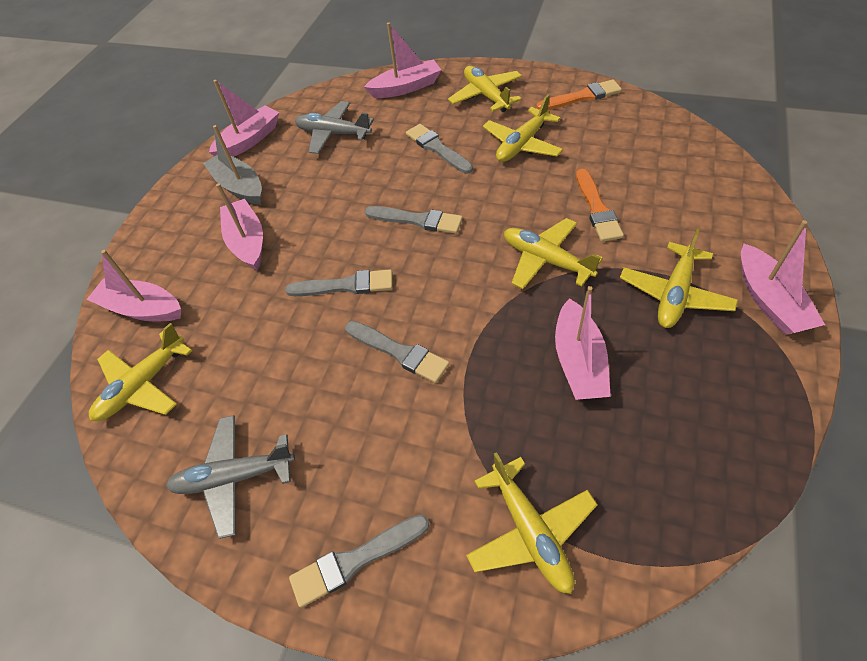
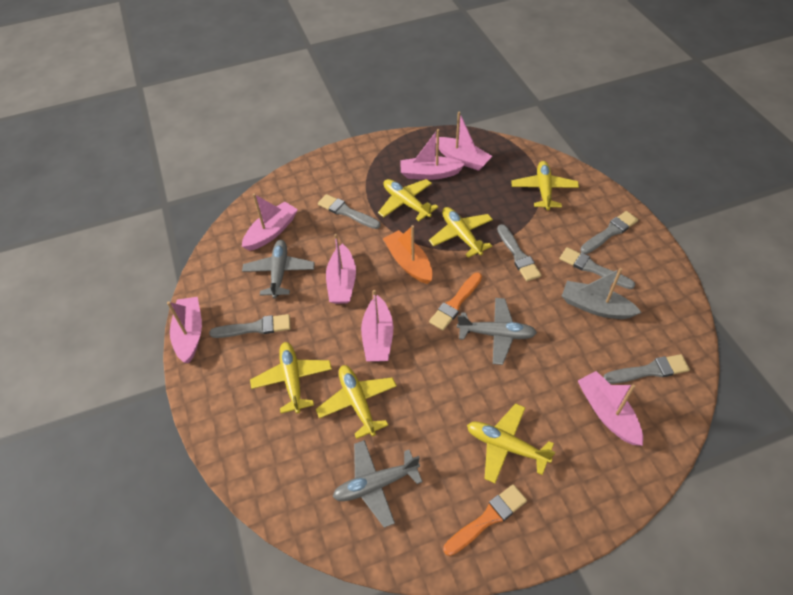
grey brush: 5 -> 6
grey plane: 2 -> 3
orange boat: 0 -> 1
pink boat: 6 -> 7

